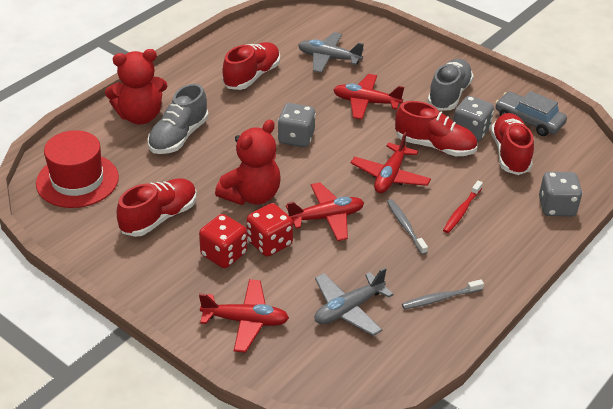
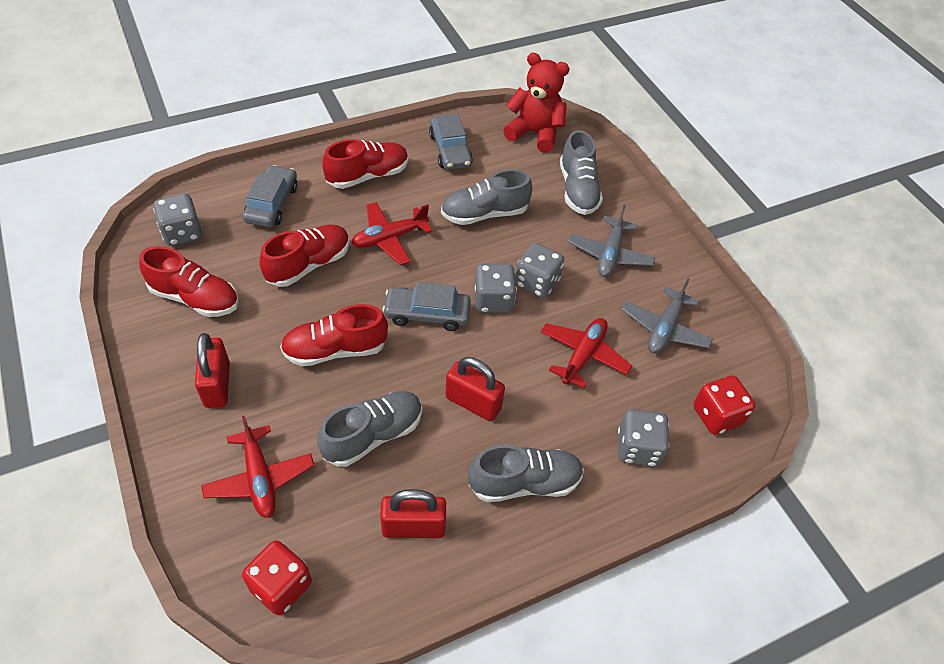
grey car: 1 -> 3
grey dice: 3 -> 4
grey shoe: 2 -> 4
grey toothbrush: 2 -> 0
red hat: 1 -> 0
red padlock: 0 -> 3
red plane: 4 -> 3
red teddy bear: 2 -> 1
red toothbrush: 1 -> 0

